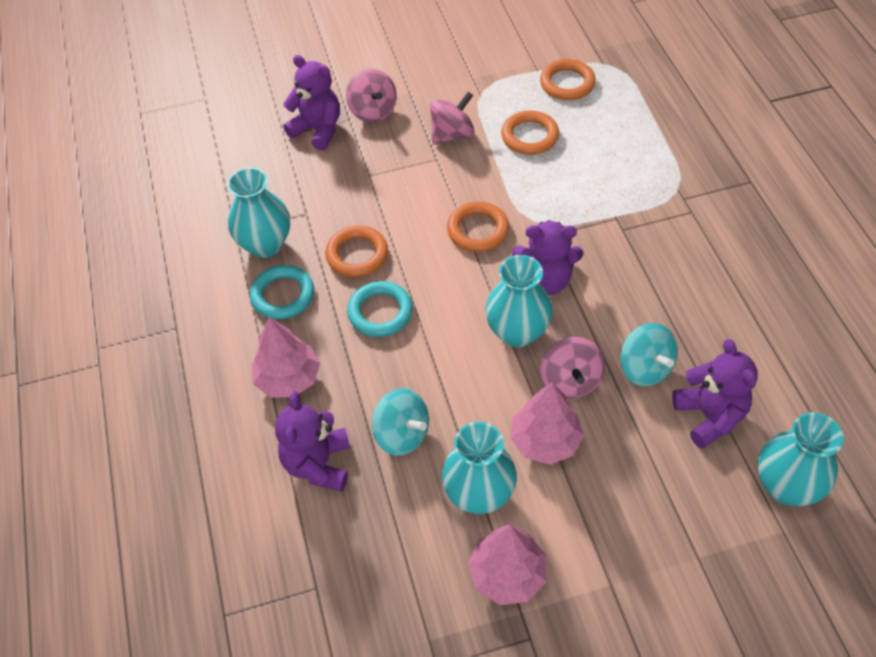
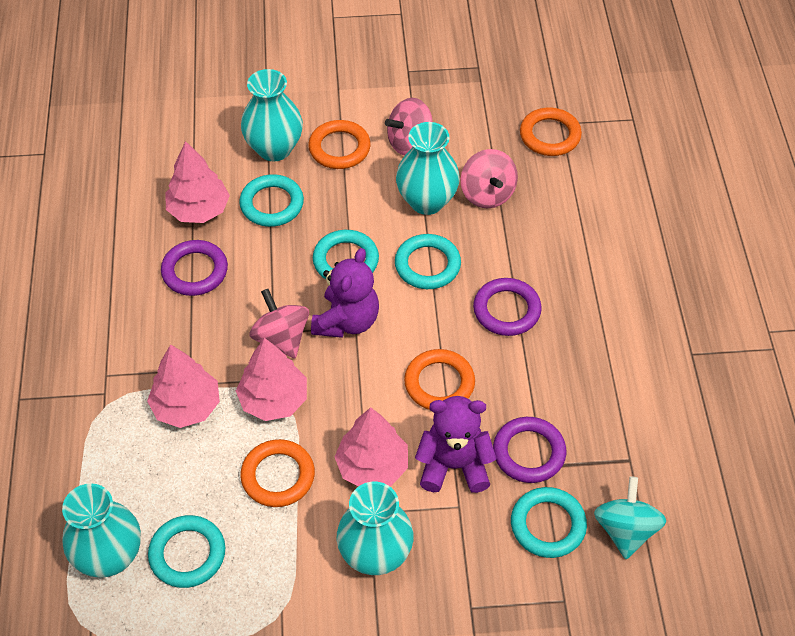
pink tree: 3 -> 4
purple ring: 0 -> 3
purple teddy bear: 4 -> 2
turquoise ring: 2 -> 5
turquoise spinning top: 2 -> 1

